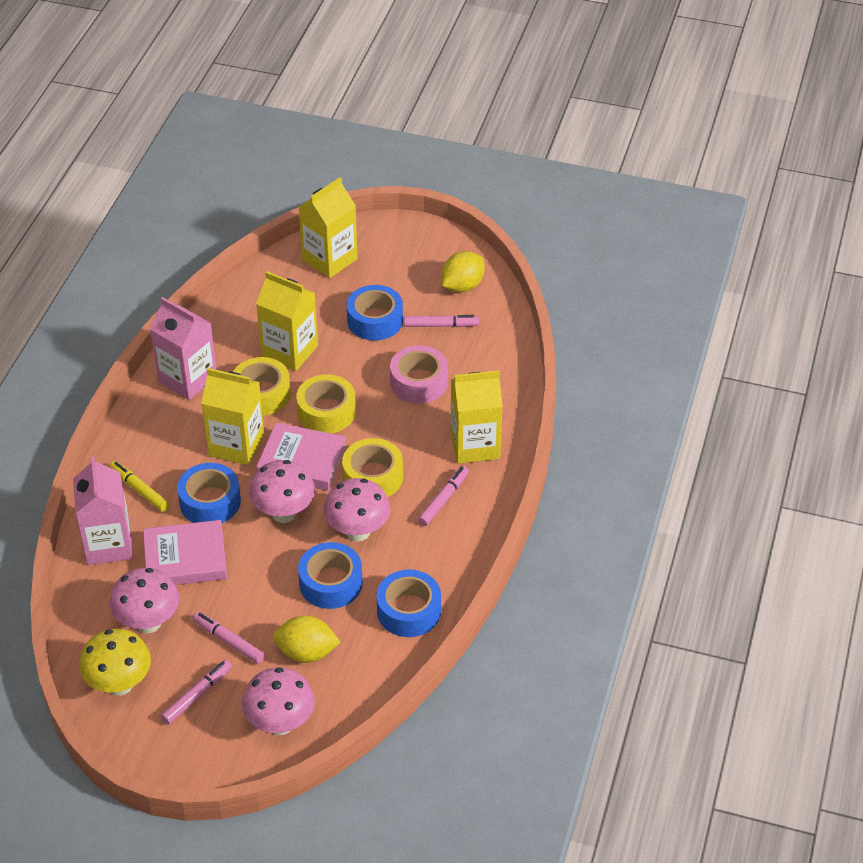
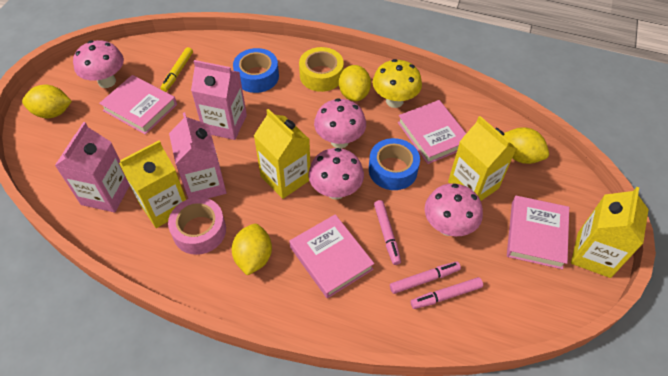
blue tape: 4 -> 2
pink book: 2 -> 4
pink carton: 2 -> 3
pink marker: 4 -> 3
yellow lemon: 2 -> 4
yellow tape: 3 -> 1

